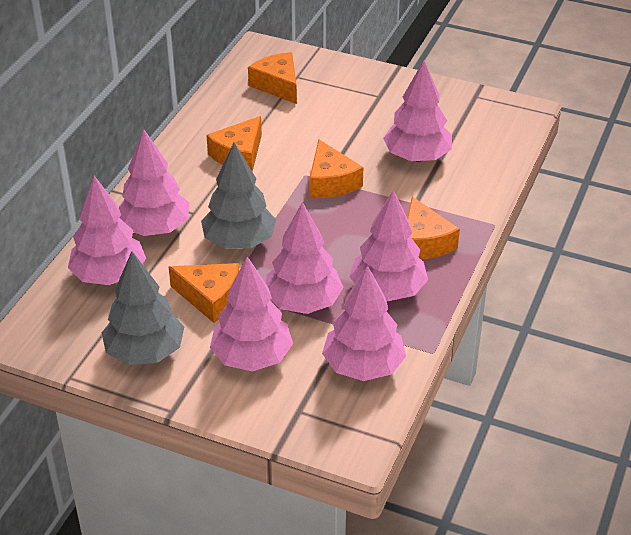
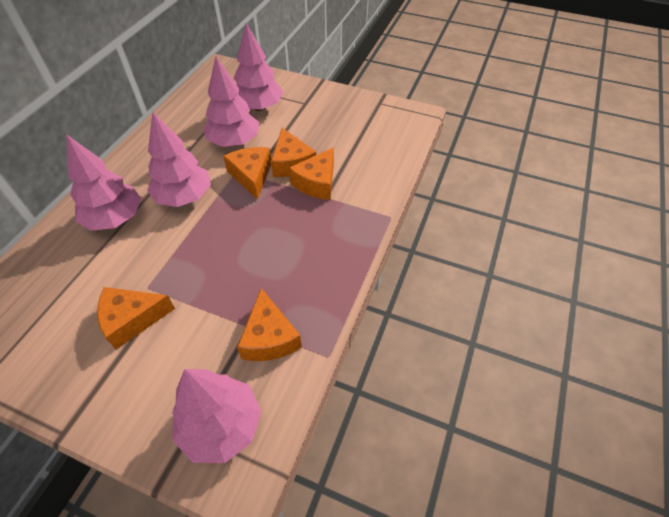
grey tree: 2 -> 0
pink tree: 7 -> 5

